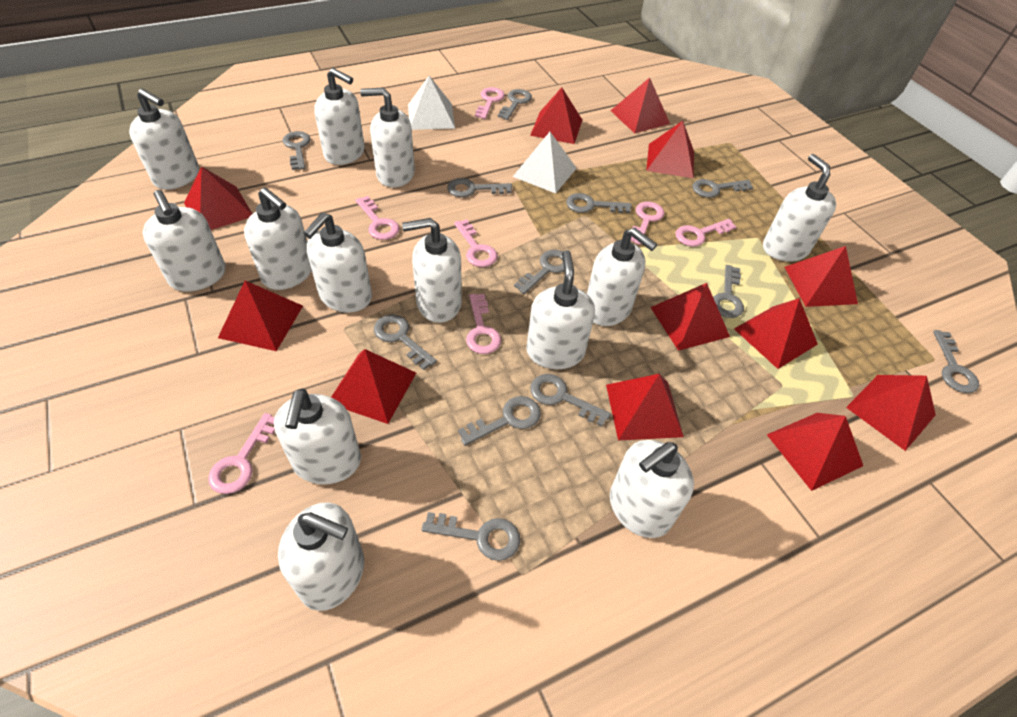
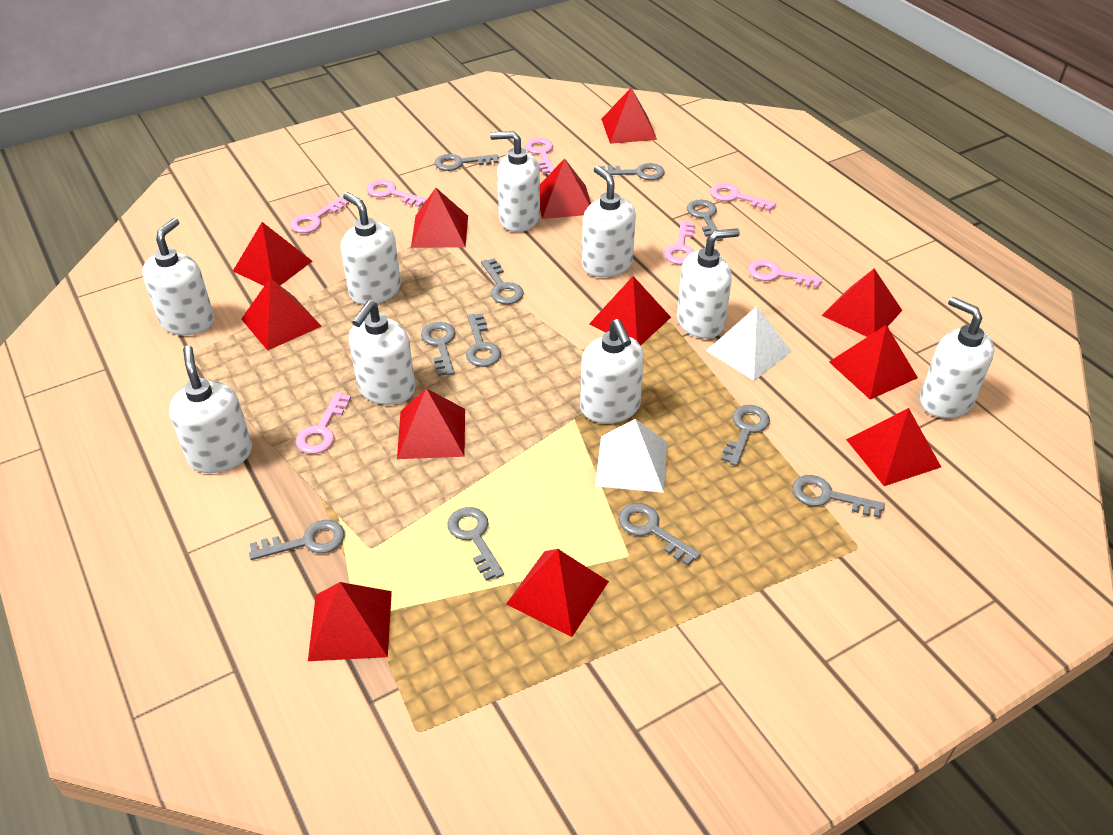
grey key: 12 -> 11
white soap dispenser: 13 -> 9

